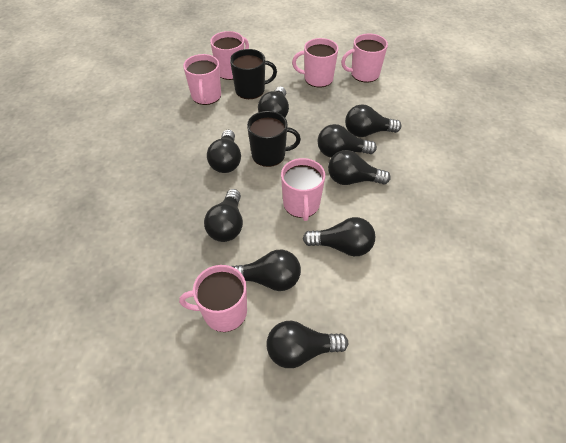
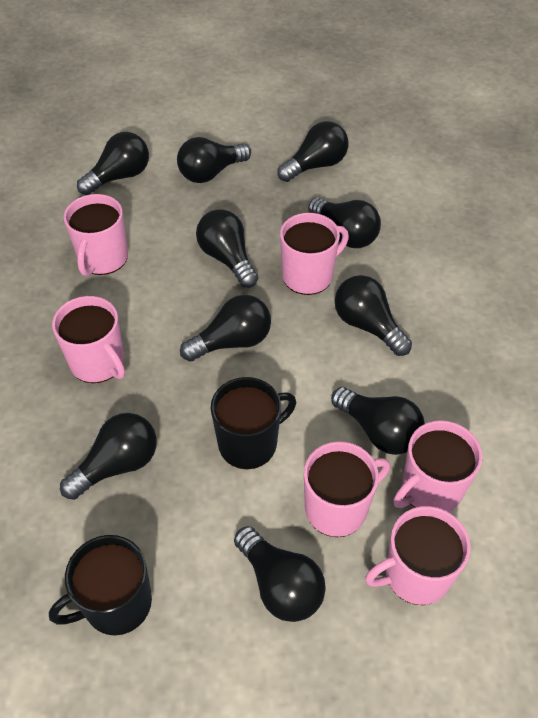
black light bulb: 9 -> 10

